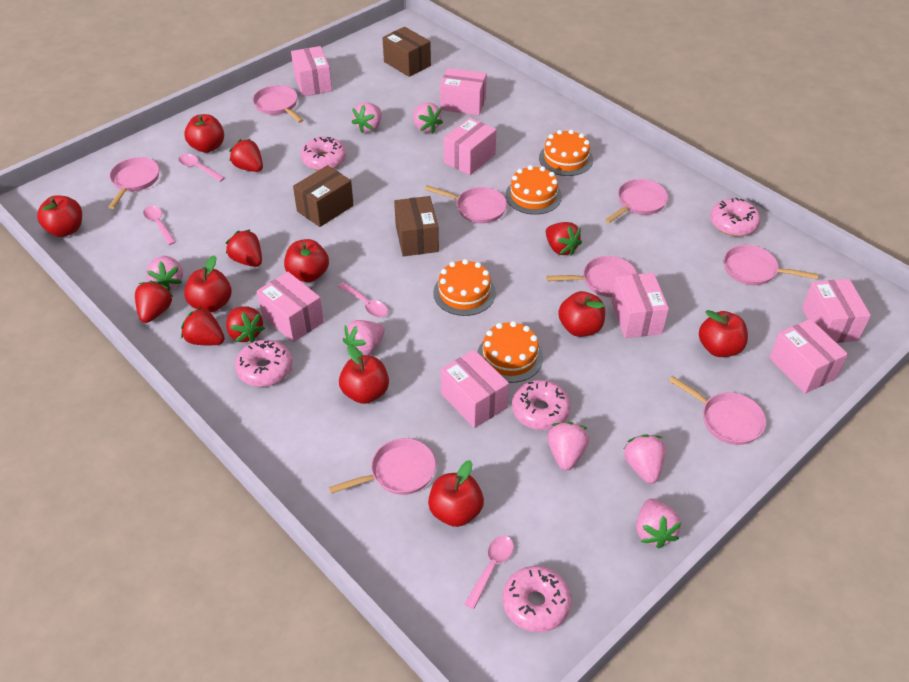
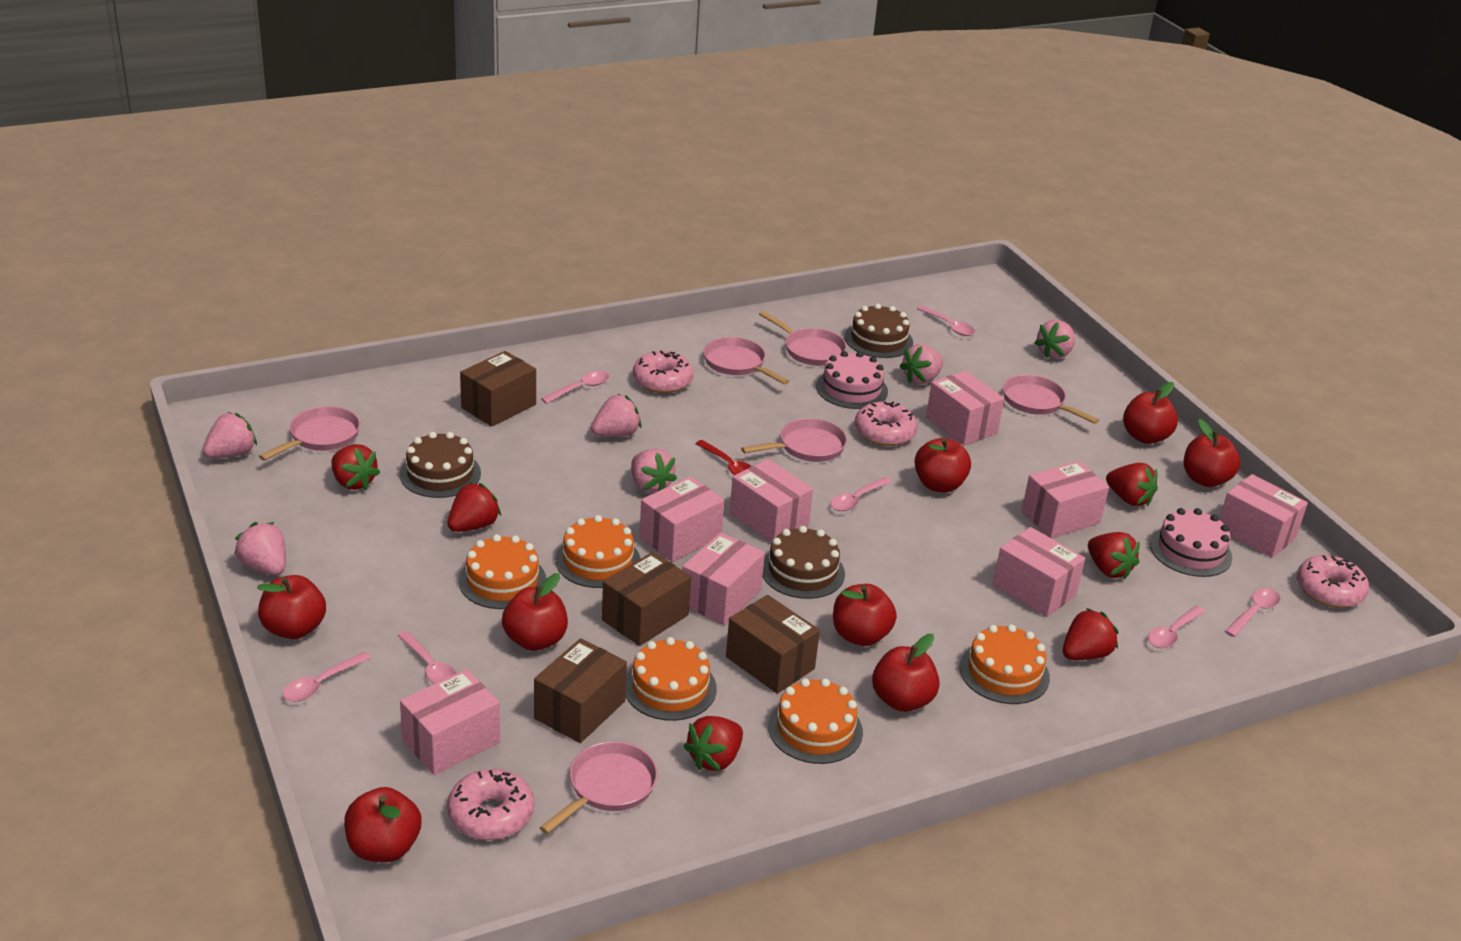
brown box: 3 -> 4
brown cake: 0 -> 3
orange cake: 4 -> 5
pink cake: 0 -> 2
pink donut: 5 -> 4
pink pan: 8 -> 6
pink spoon: 4 -> 7
pink strawberry: 7 -> 6
red spoon: 0 -> 1

